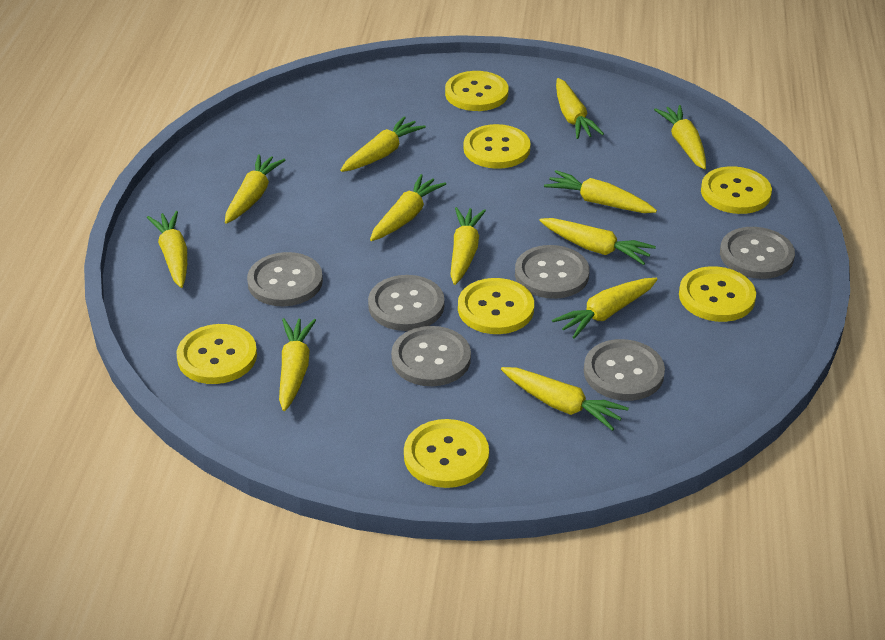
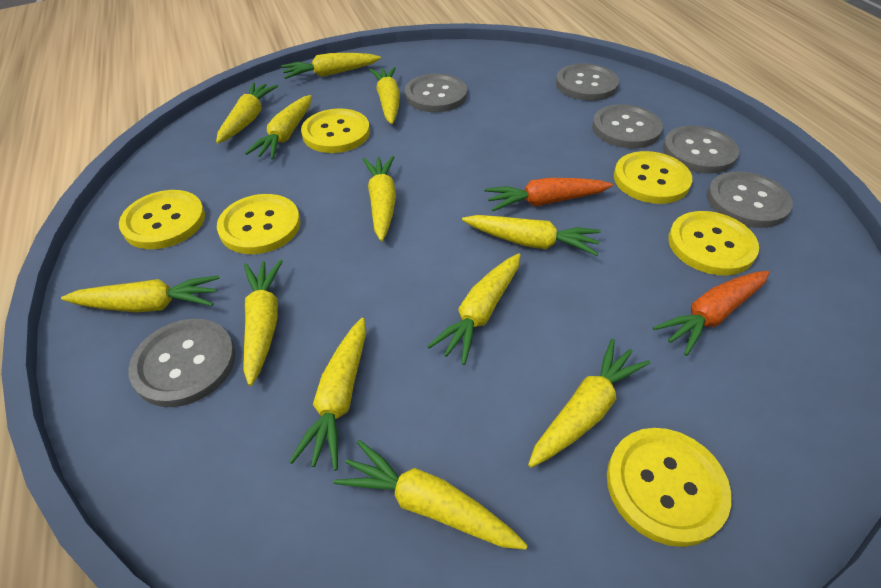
orange carrot: 0 -> 2
yellow button: 7 -> 6

